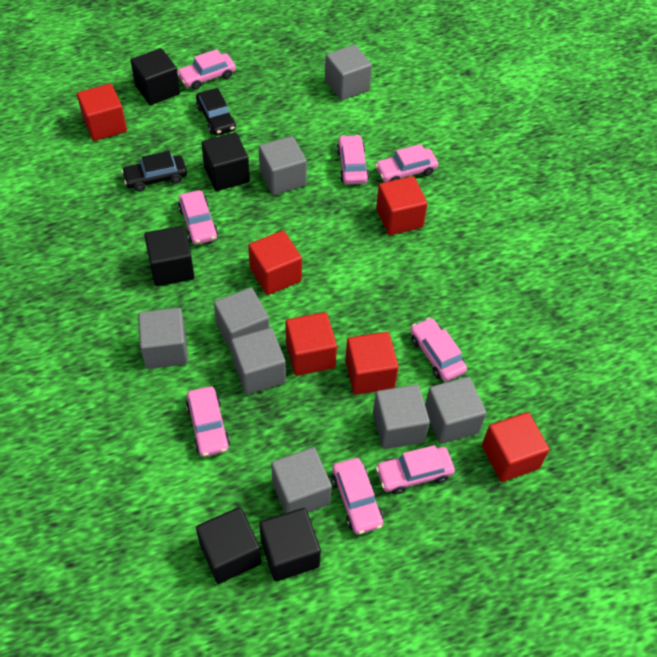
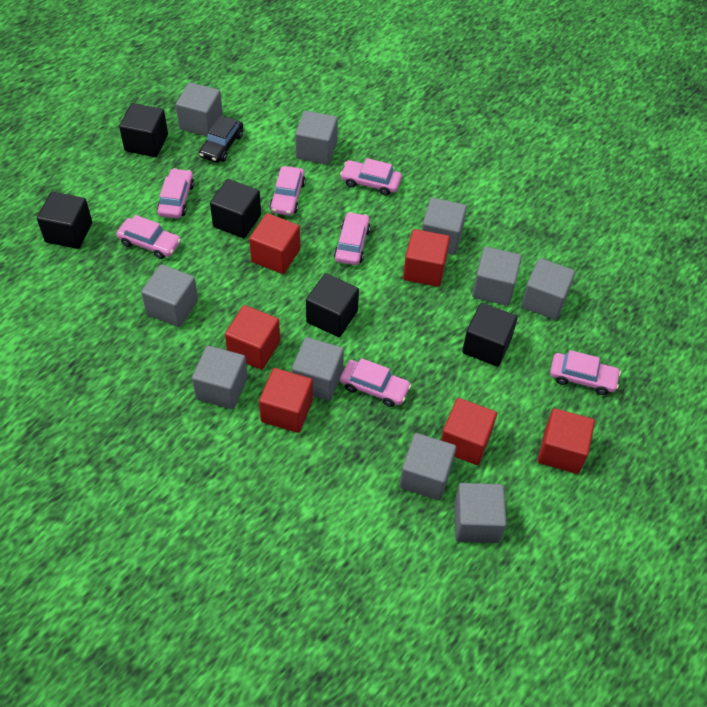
black car: 2 -> 1
grey cube: 8 -> 10
pink car: 8 -> 7

